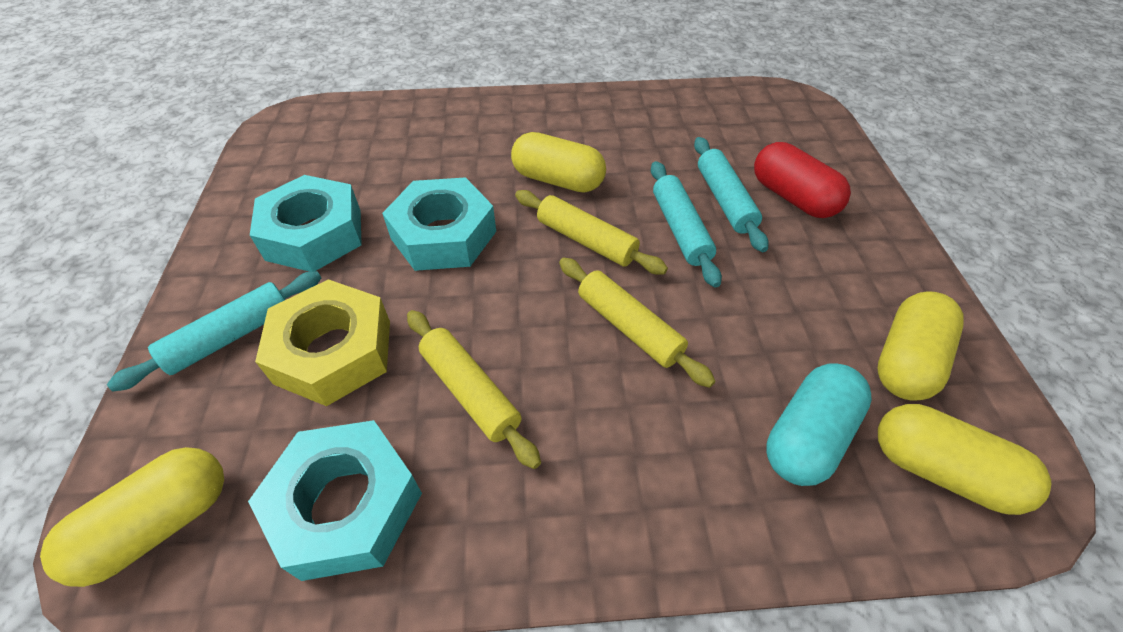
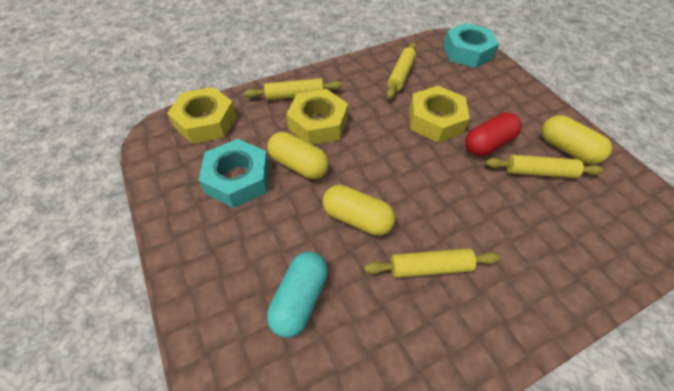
turquoise nut: 3 -> 2
turquoise rolling pin: 3 -> 0
yellow capsule: 4 -> 3
yellow nut: 1 -> 3
yellow rolling pin: 3 -> 4

